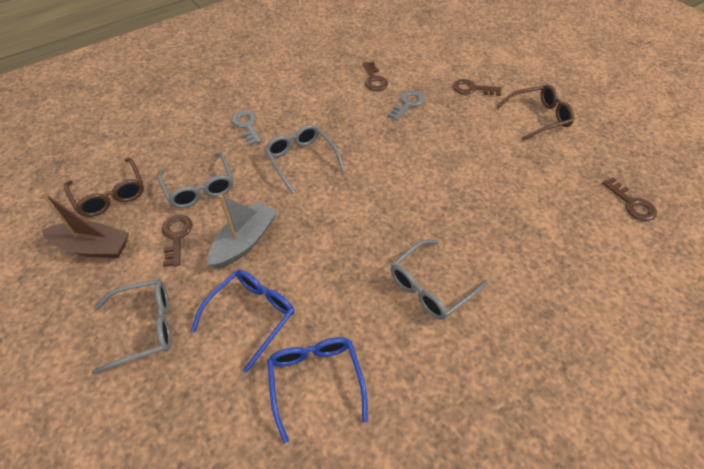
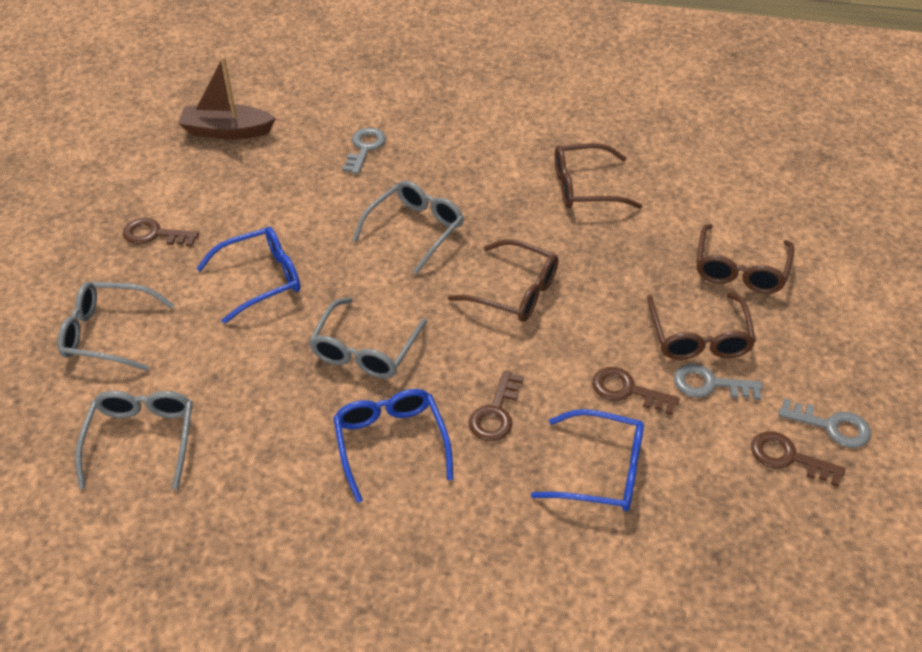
blue glasses: 2 -> 3
brown glasses: 2 -> 4
grey boat: 1 -> 0
grey key: 2 -> 3

